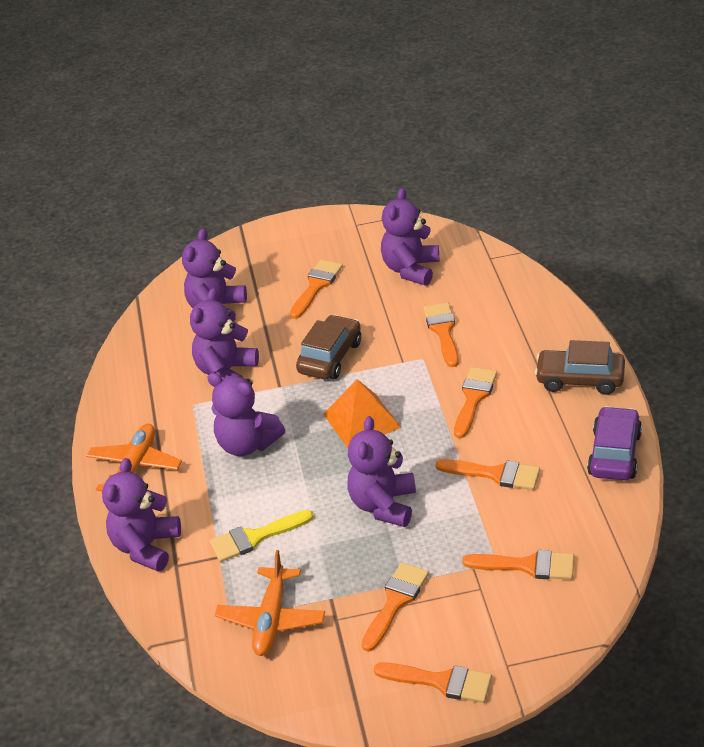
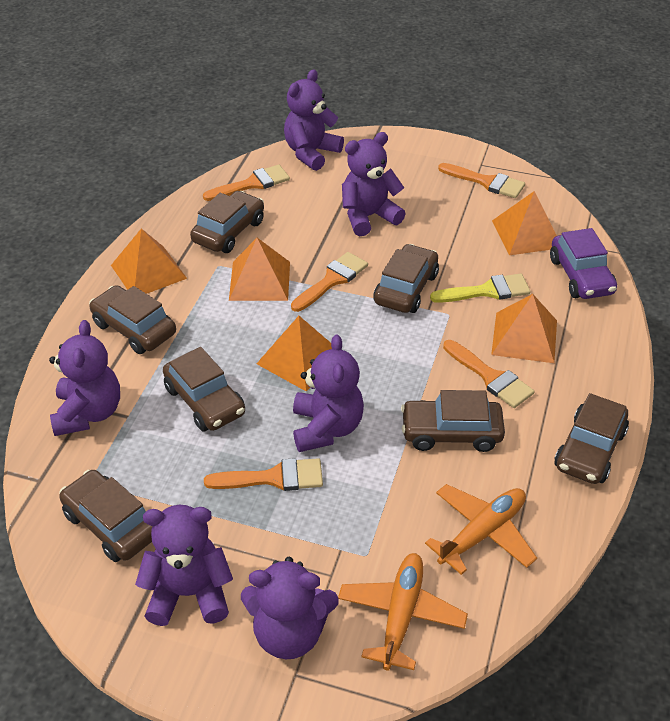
brown car: 2 -> 7
orange brush: 7 -> 5
orange pyramid: 1 -> 5

